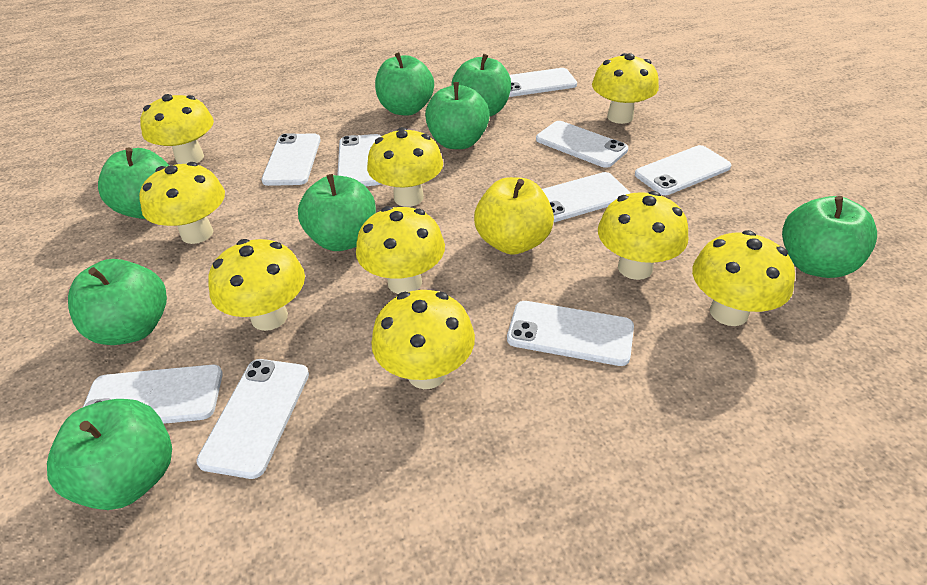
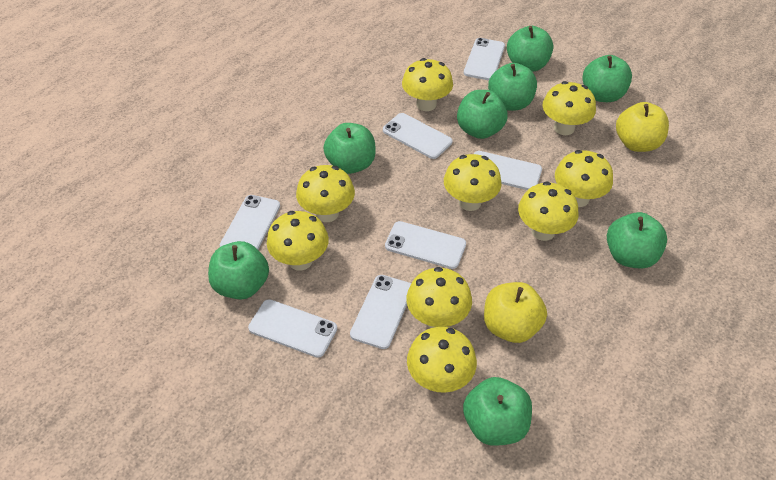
white phone: 9 -> 7
yellow apple: 1 -> 2

